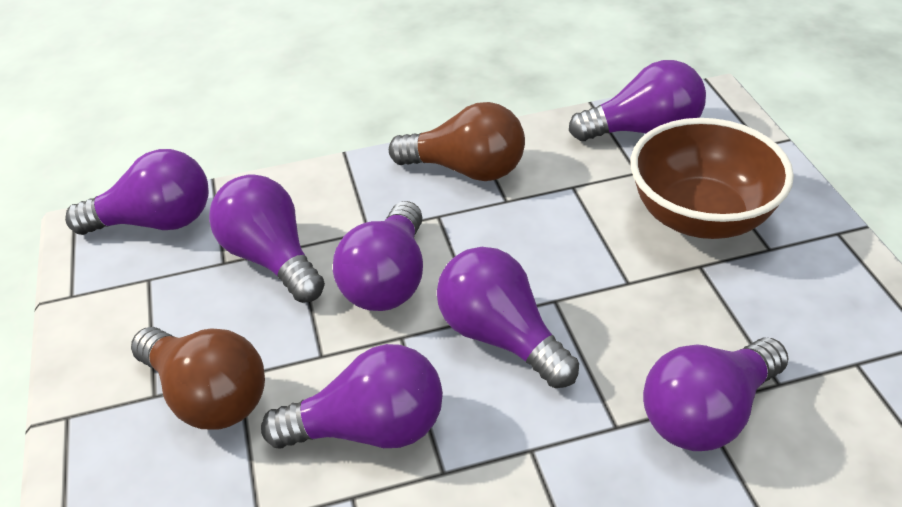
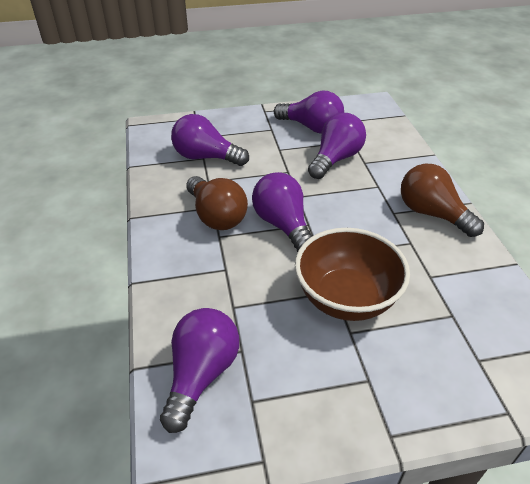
purple light bulb: 7 -> 5

